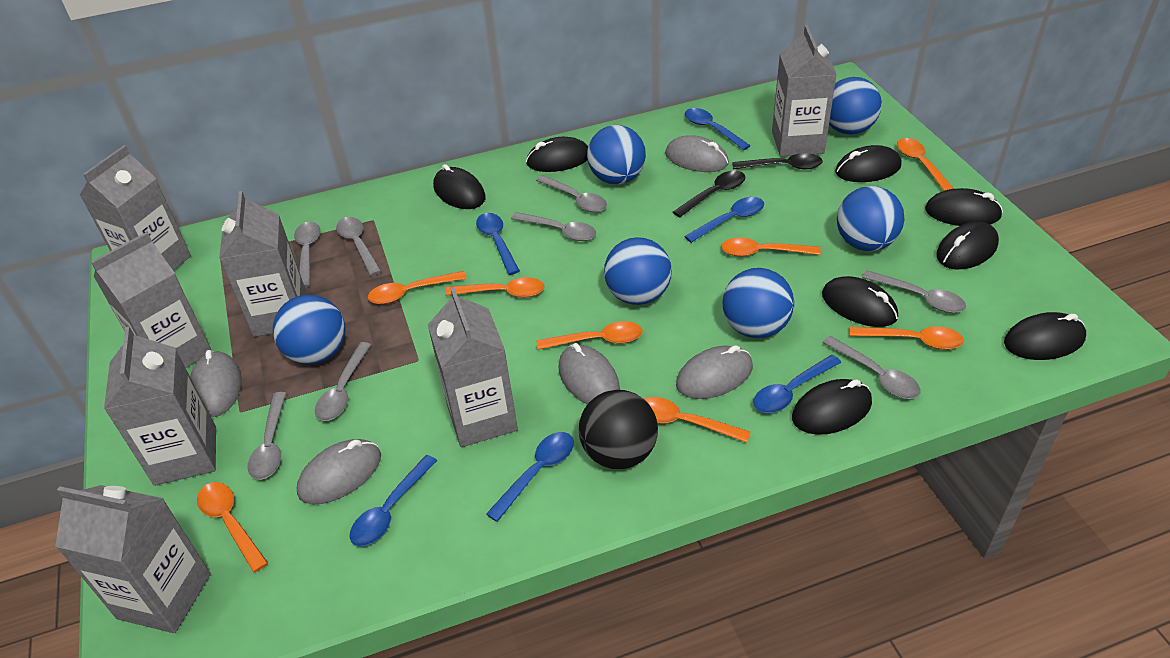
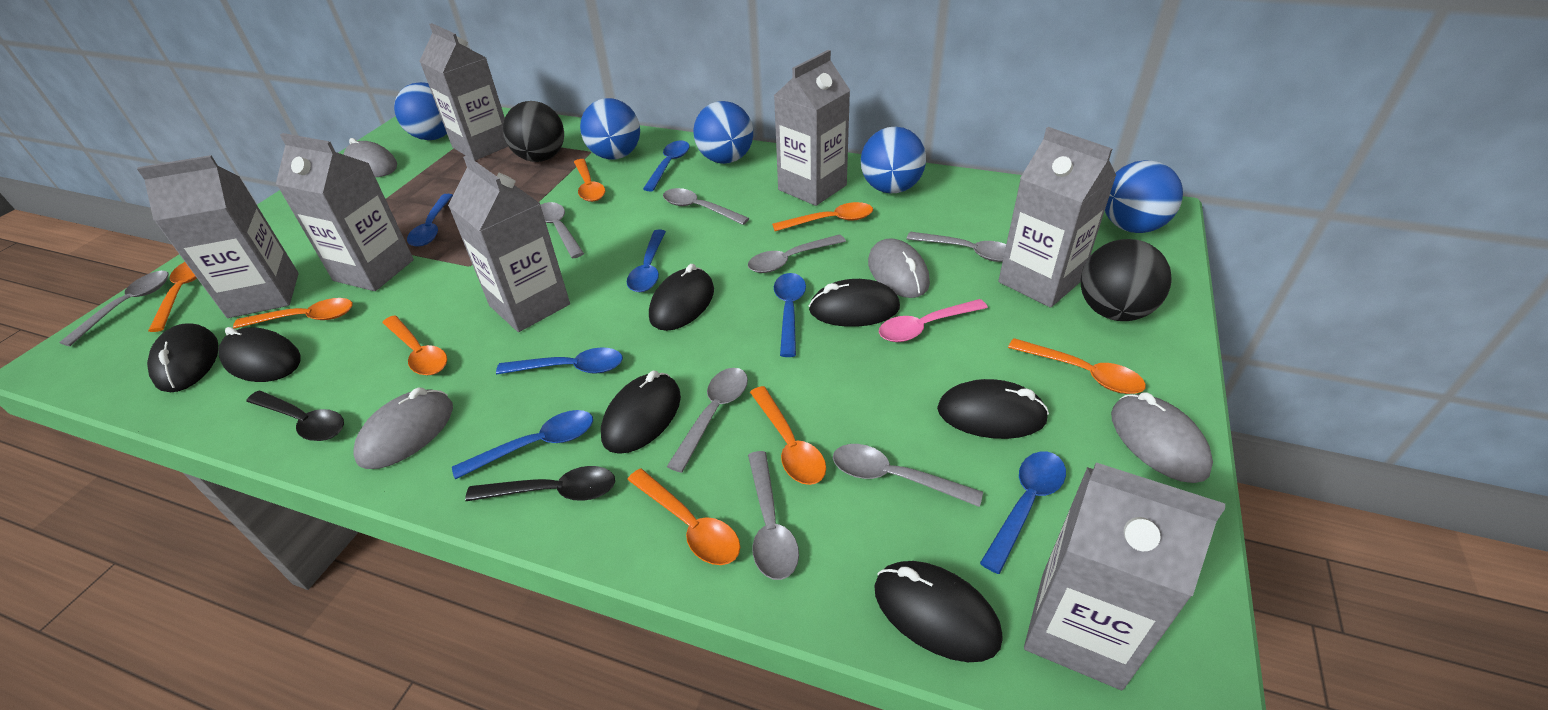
black ball: 1 -> 2
black mouse: 8 -> 7
blue ball: 6 -> 5
blue spoon: 6 -> 7
grey mouse: 5 -> 4
pink spoon: 0 -> 1

